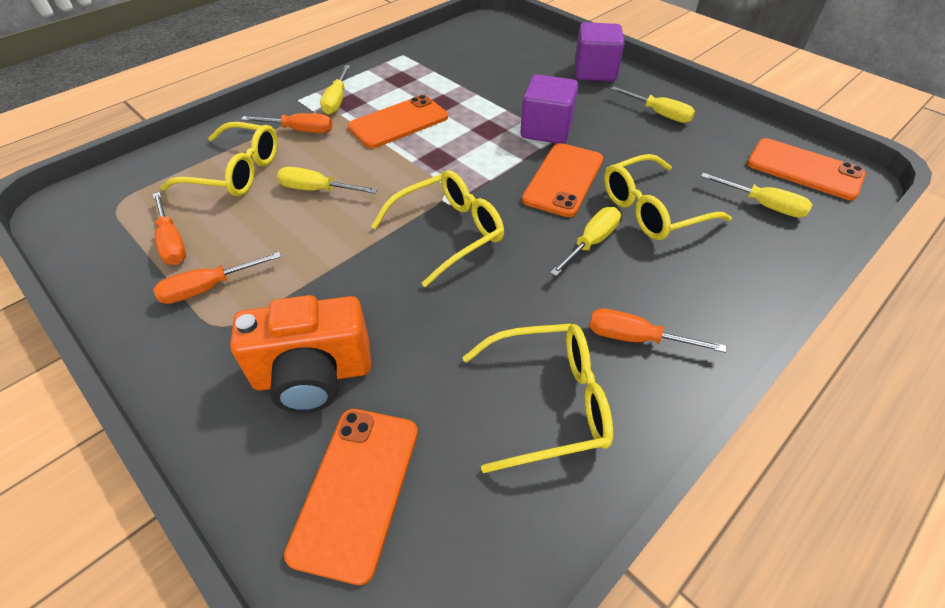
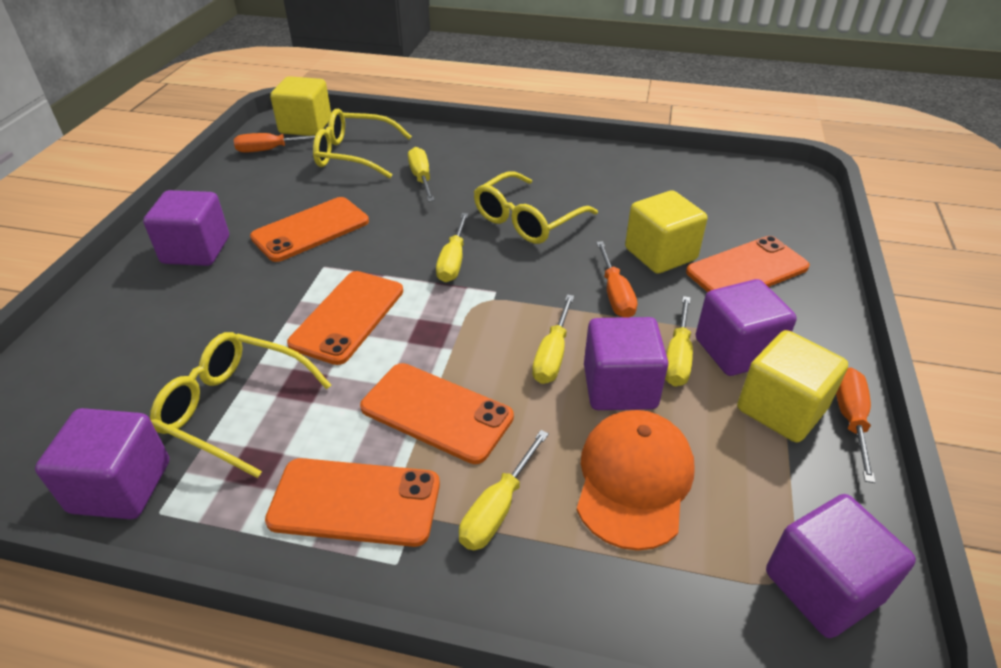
orange camera: 1 -> 0
orange cap: 0 -> 1
orange phone: 4 -> 5
orange screwdriver: 4 -> 3
purple cube: 2 -> 5
yellow cube: 0 -> 3
yellow glasses: 4 -> 3

